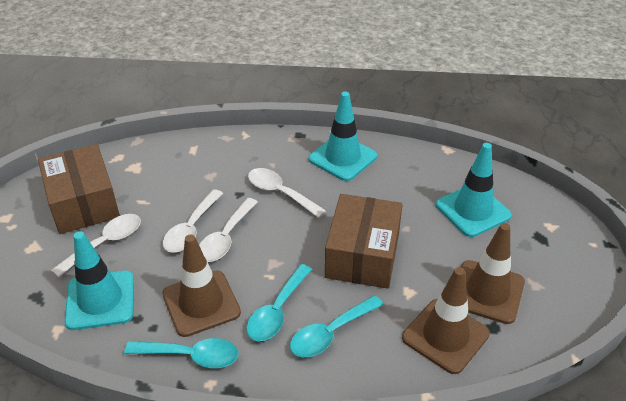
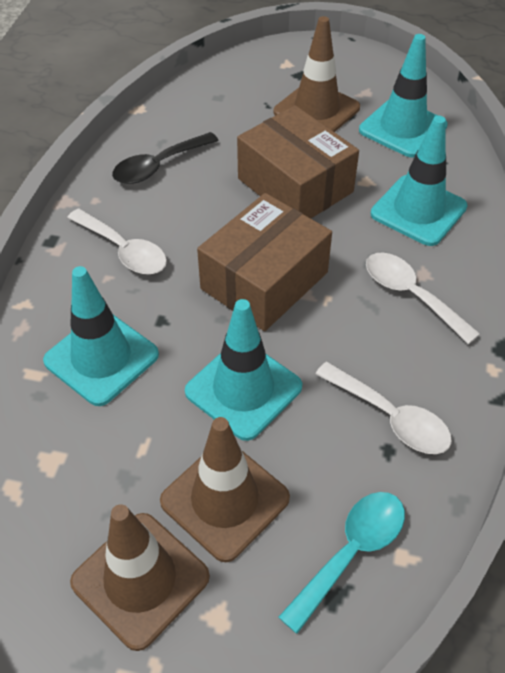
black spoon: 0 -> 1
turquoise spoon: 3 -> 1
turquoise traffic cone: 3 -> 4
white spoon: 4 -> 3

